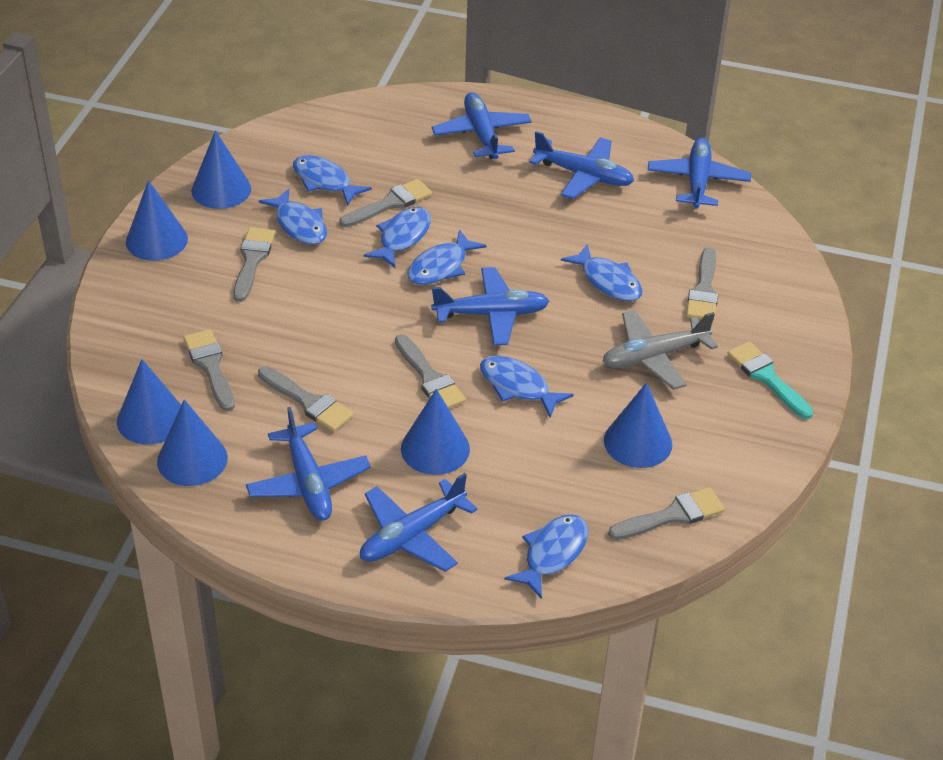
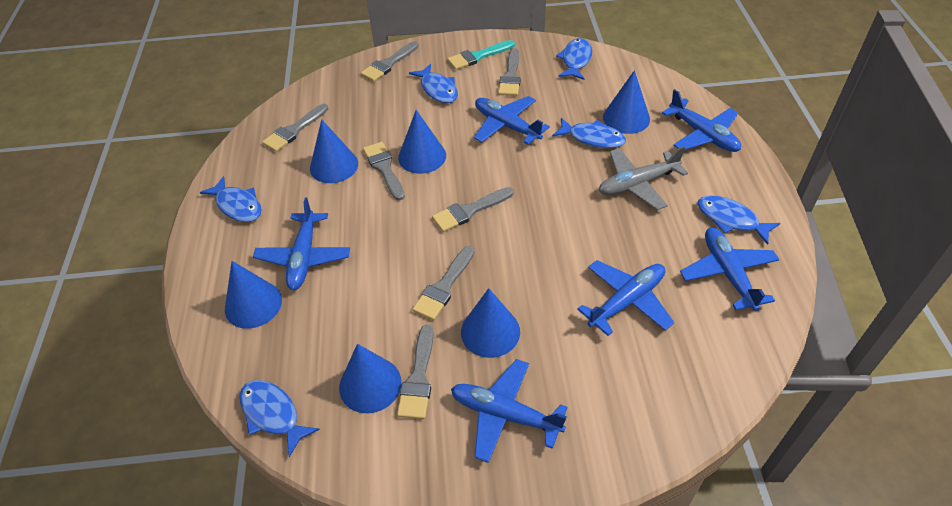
blue fish: 7 -> 6

